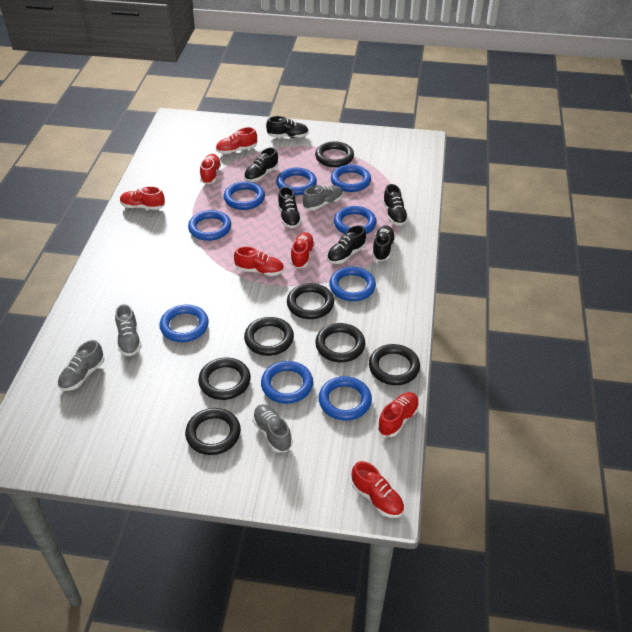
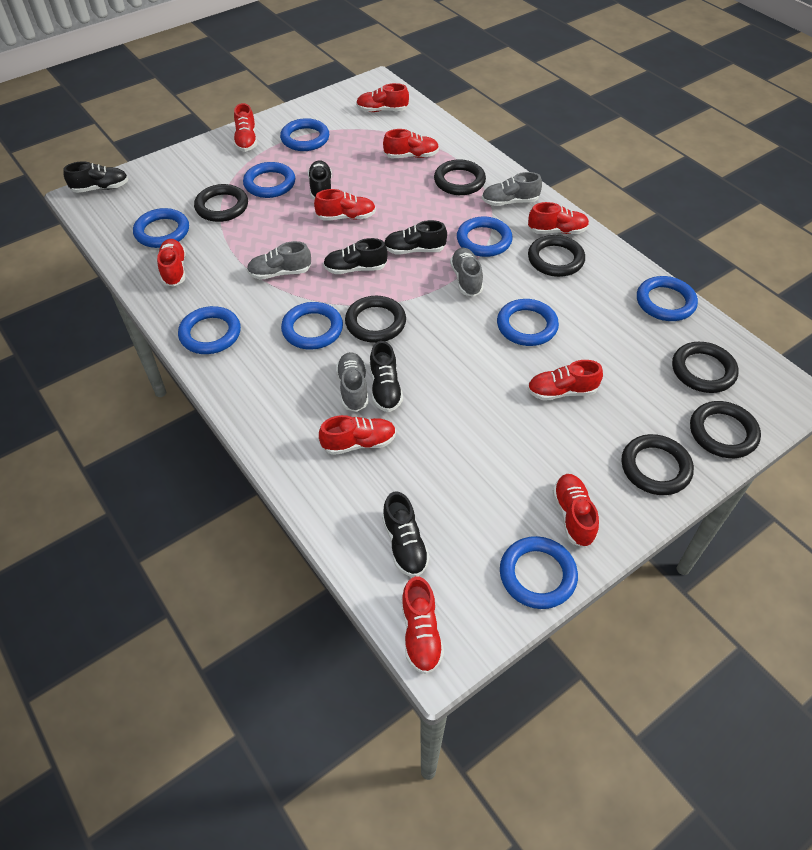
red shoe: 7 -> 10

